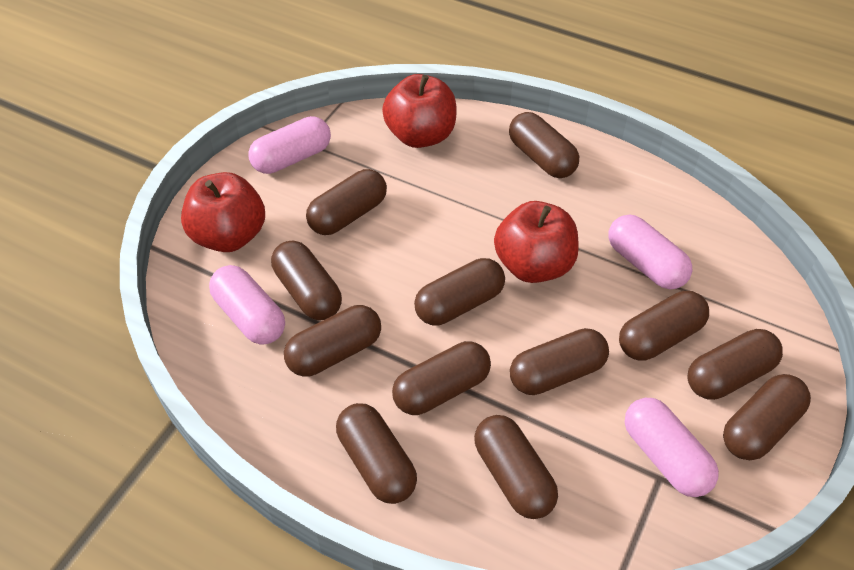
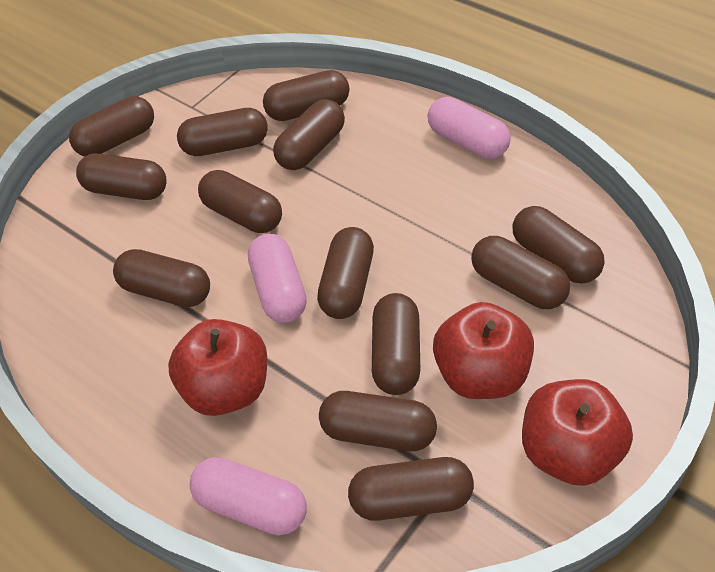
brown capsule: 12 -> 13
pink capsule: 4 -> 3

